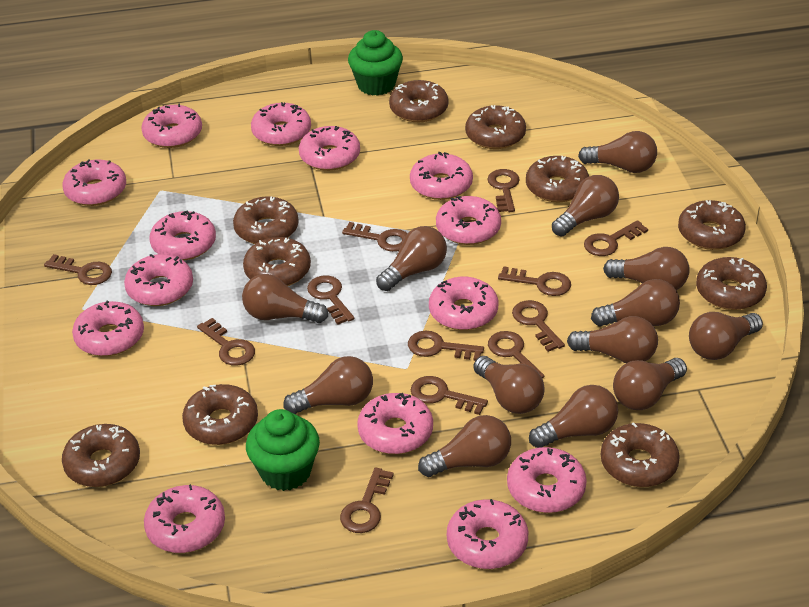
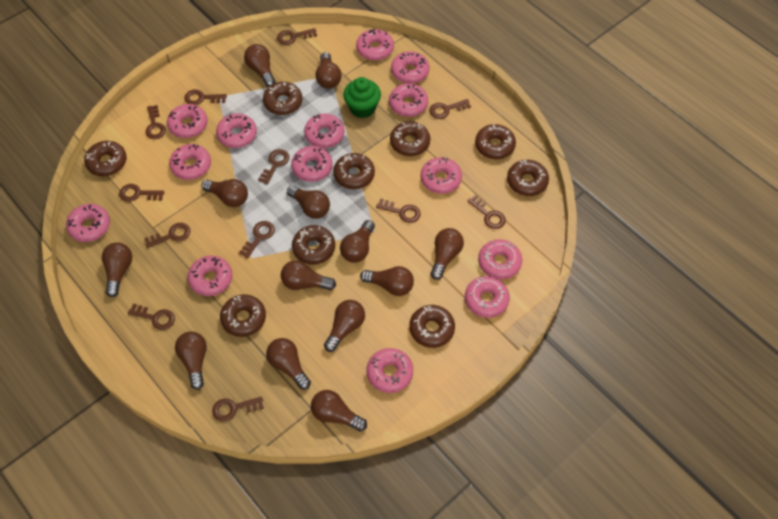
brown donut: 10 -> 9
green cupcake: 2 -> 1

